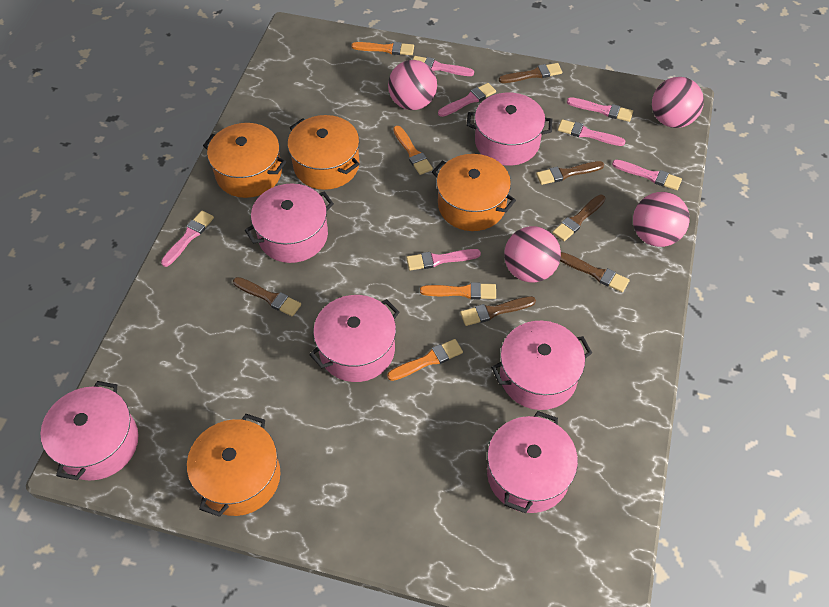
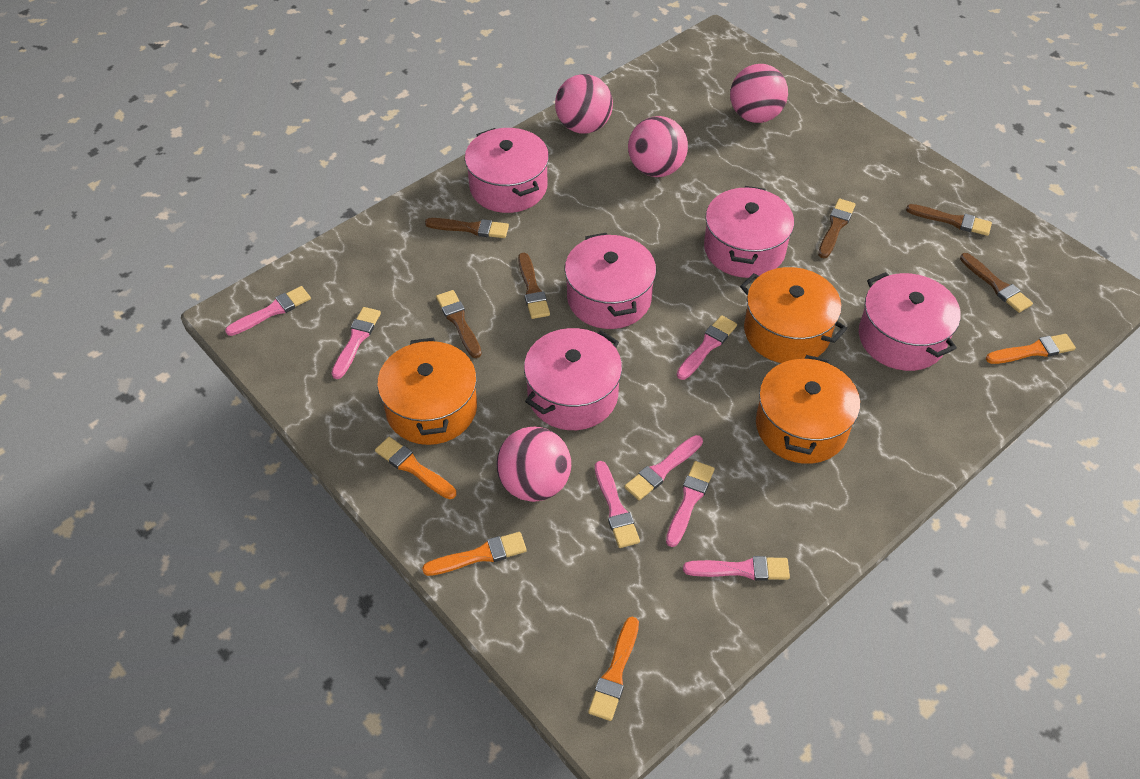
orange pot: 4 -> 3
pink pot: 6 -> 5

